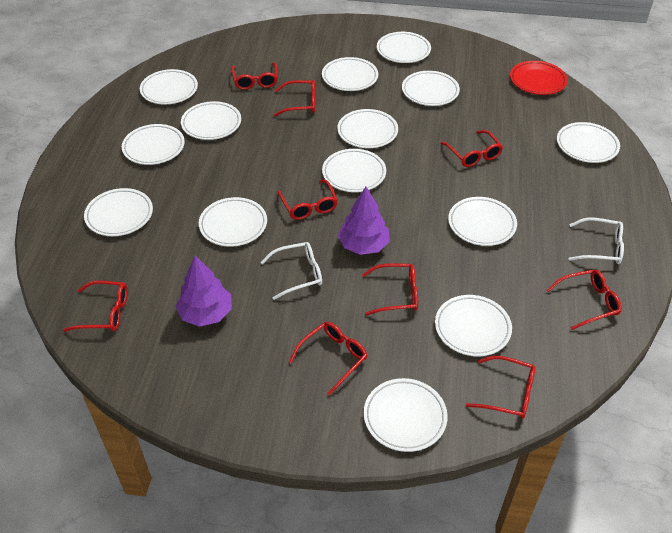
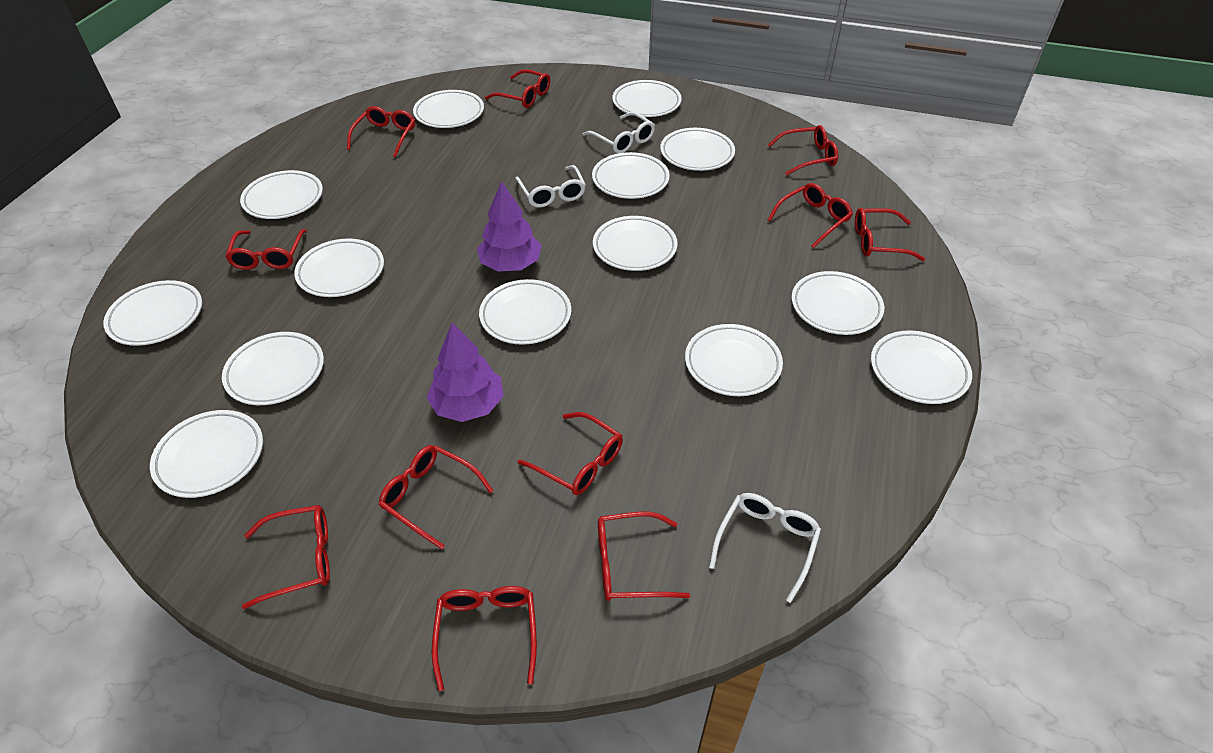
red glasses: 9 -> 11
red plate: 1 -> 0
white glasses: 2 -> 3

